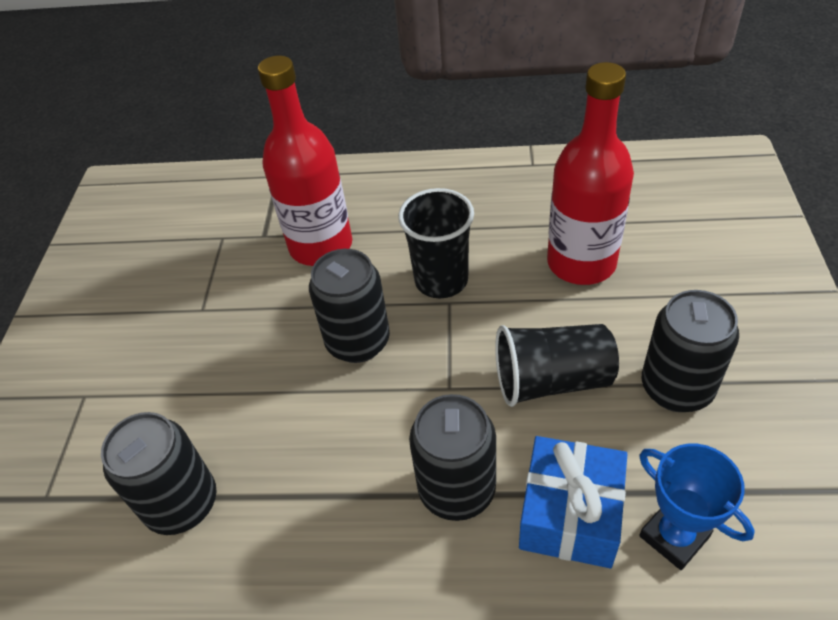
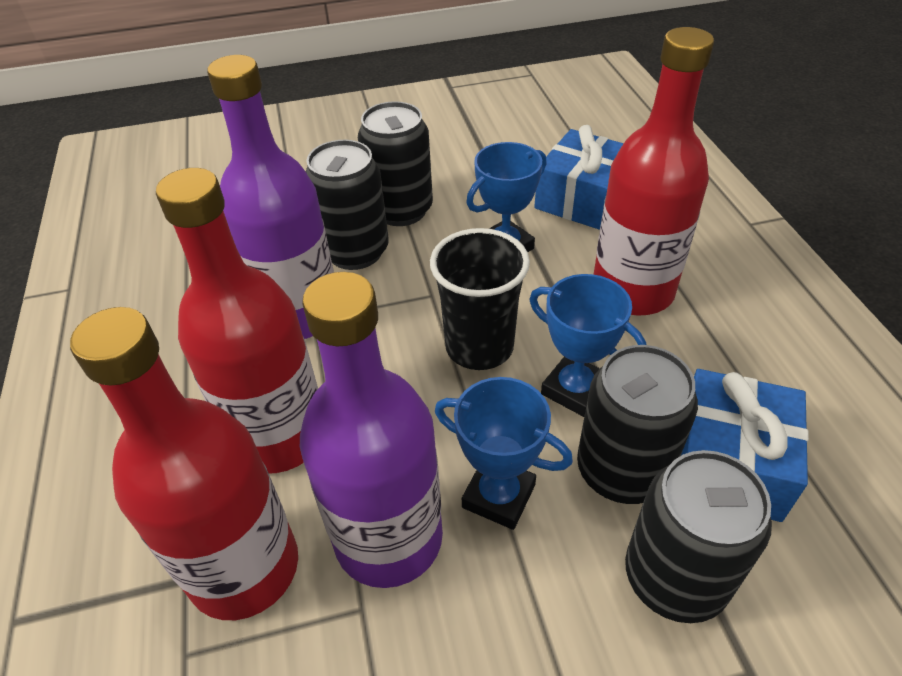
black cup: 2 -> 1
blue gift: 1 -> 2
blue trophy: 1 -> 3
purple bottle: 0 -> 2
red bottle: 2 -> 3

